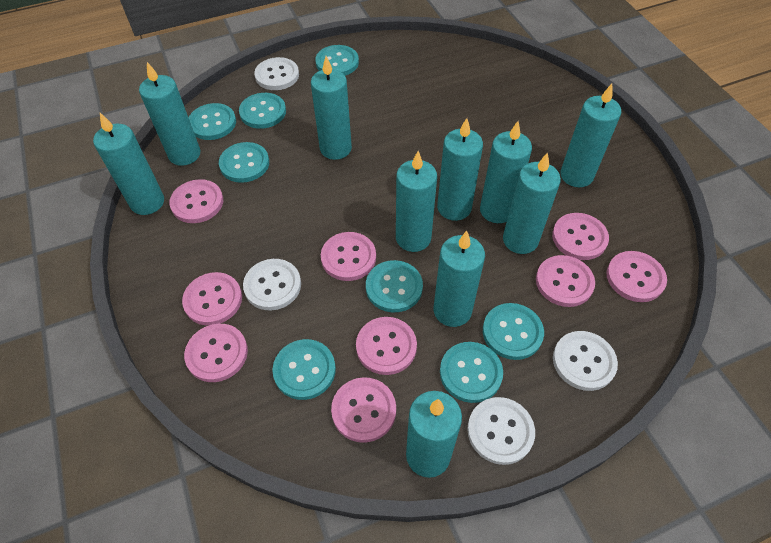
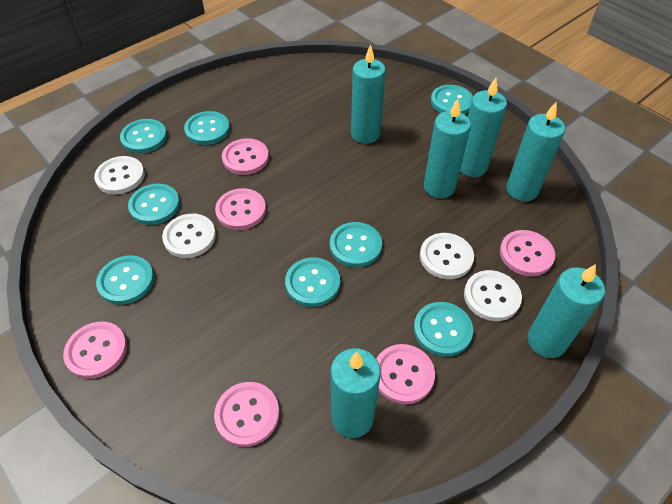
pink button: 9 -> 6
turquoise candle: 10 -> 6

